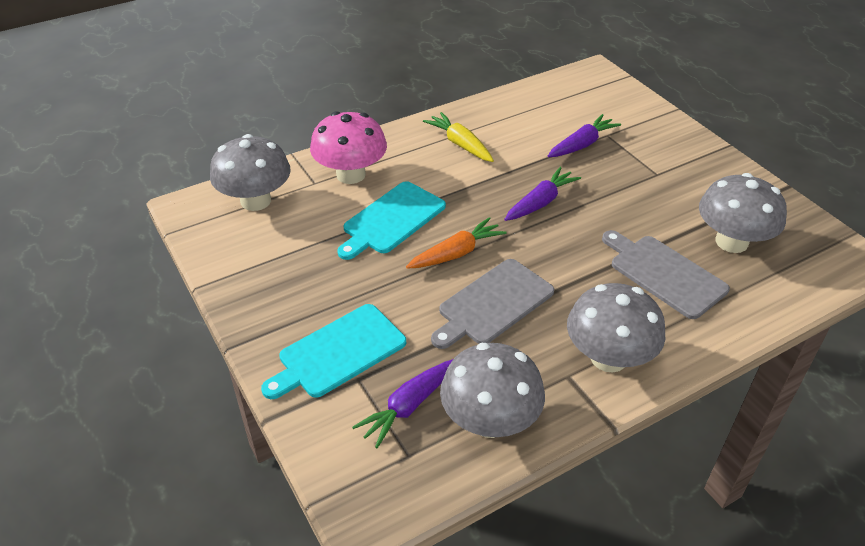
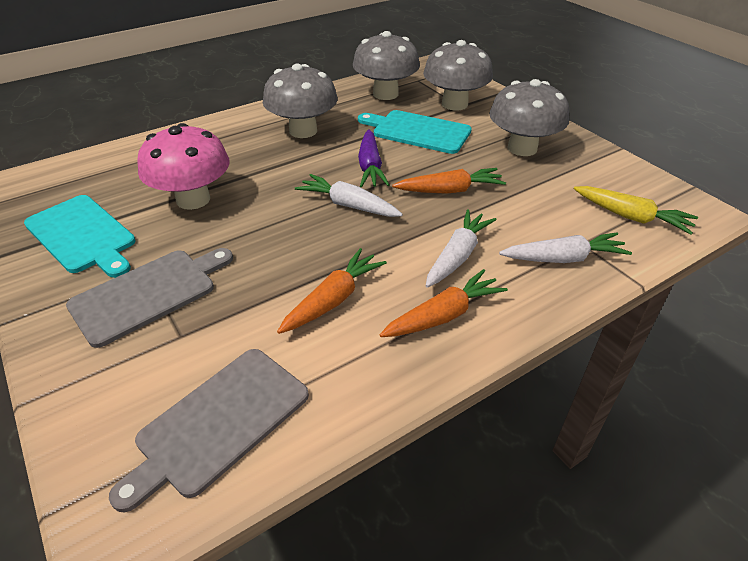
orange carrot: 1 -> 3
purple carrot: 3 -> 1
white carrot: 0 -> 3

